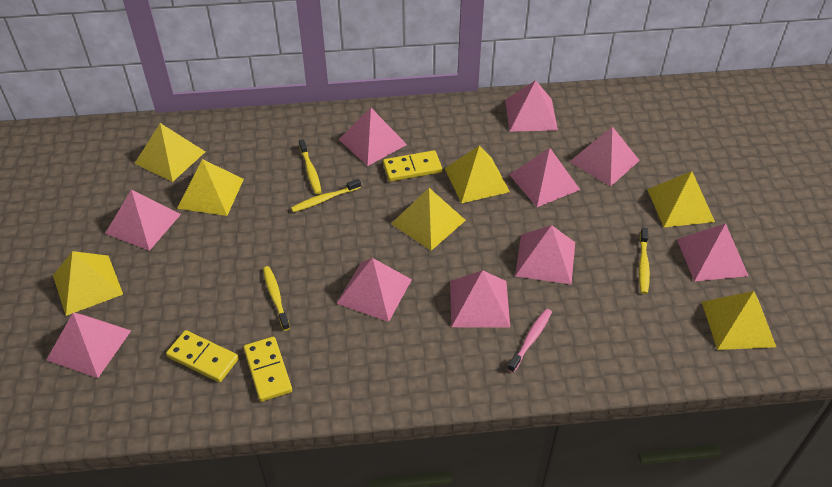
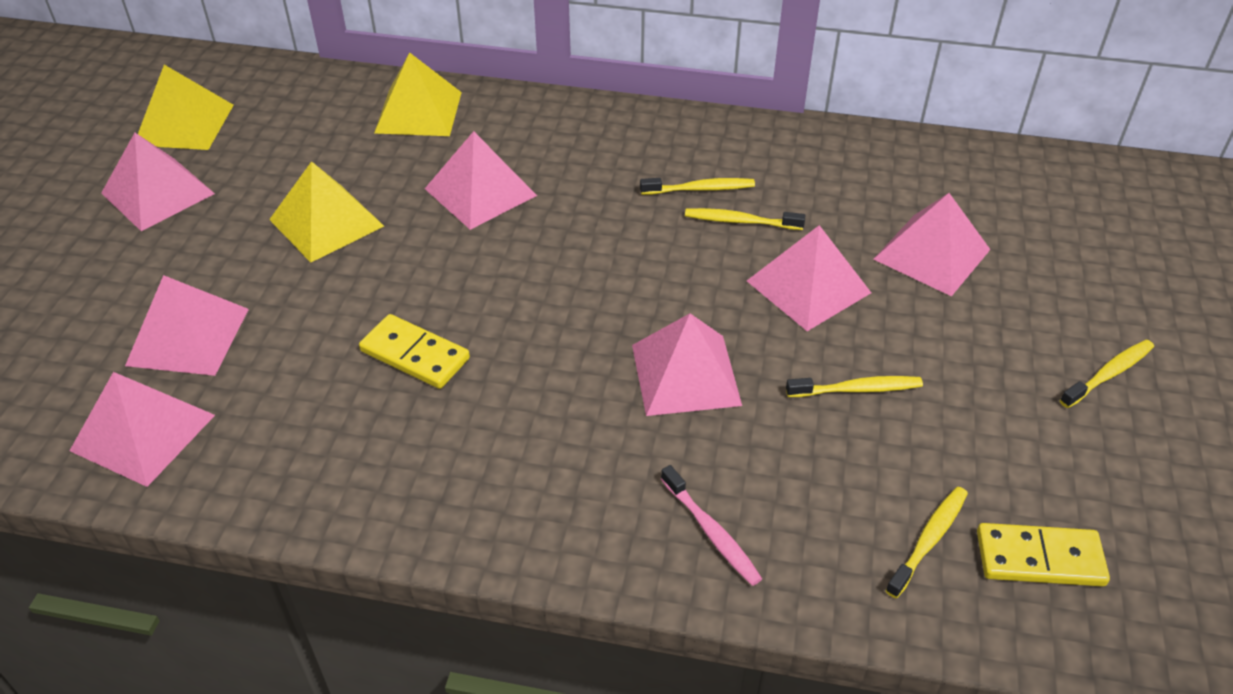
pink pyramid: 10 -> 7
yellow domino: 3 -> 2
yellow pyramid: 7 -> 3
yellow toothbrush: 4 -> 5

